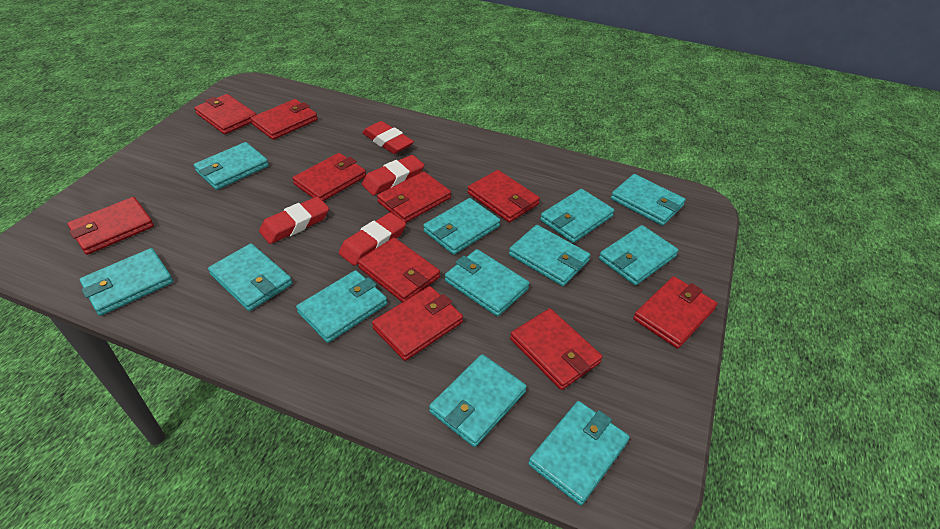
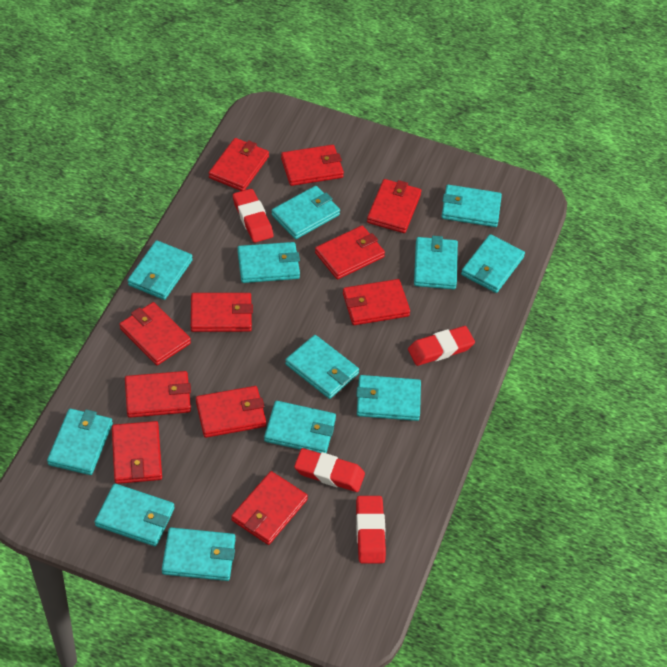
red wallet: 10 -> 11

